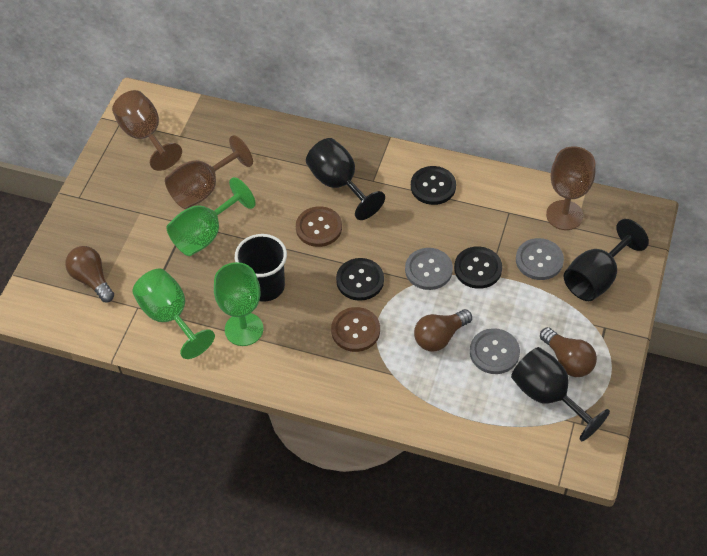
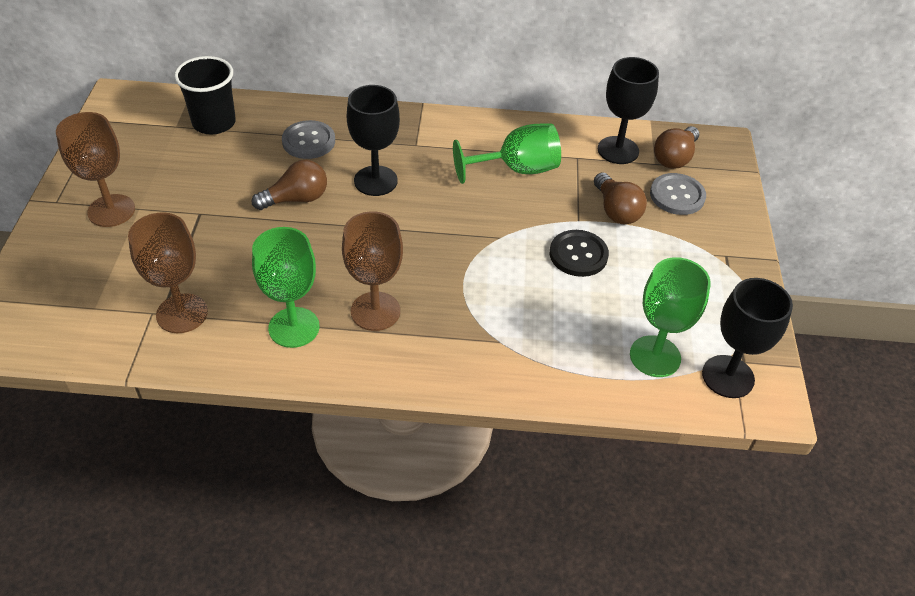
black button: 3 -> 1
brown button: 2 -> 0
grey button: 3 -> 2

